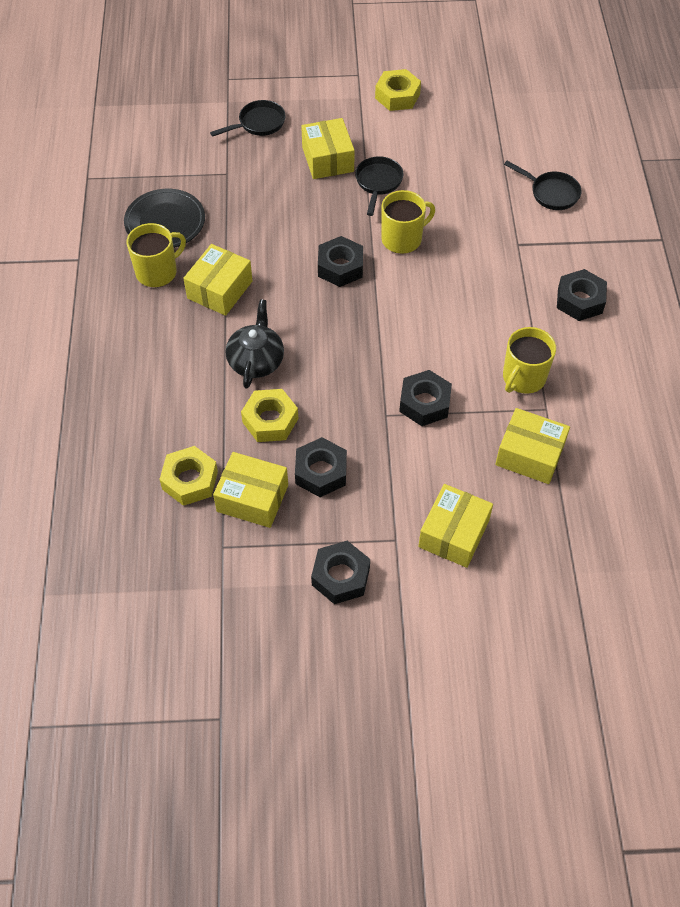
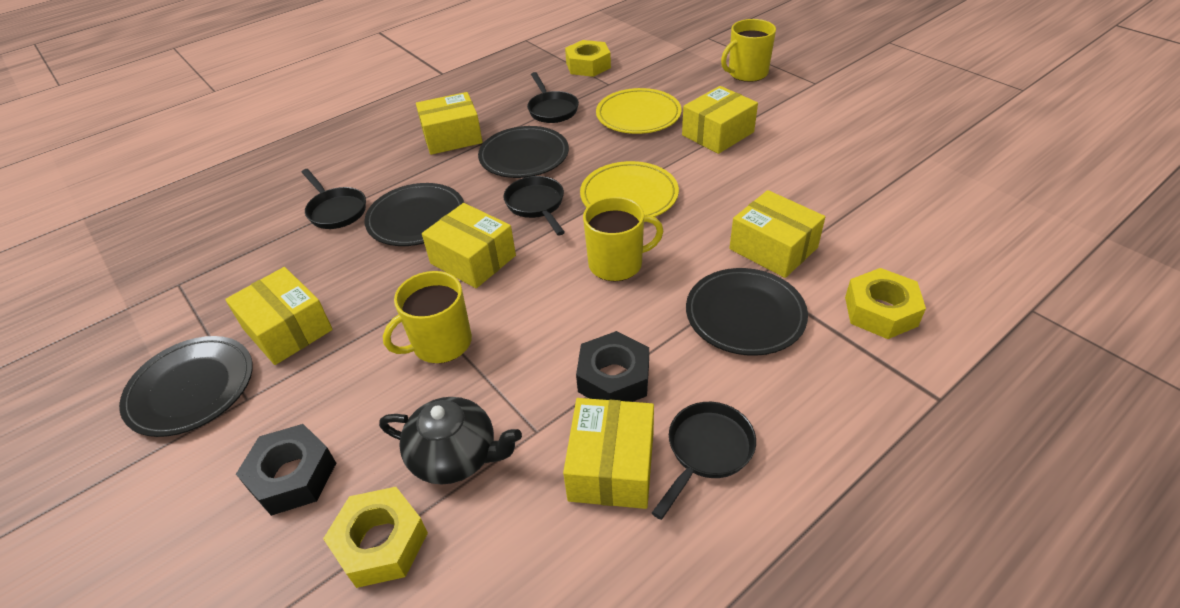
black nut: 5 -> 2
black pan: 3 -> 4
black plate: 1 -> 4
yellow box: 5 -> 6
yellow plate: 0 -> 2

